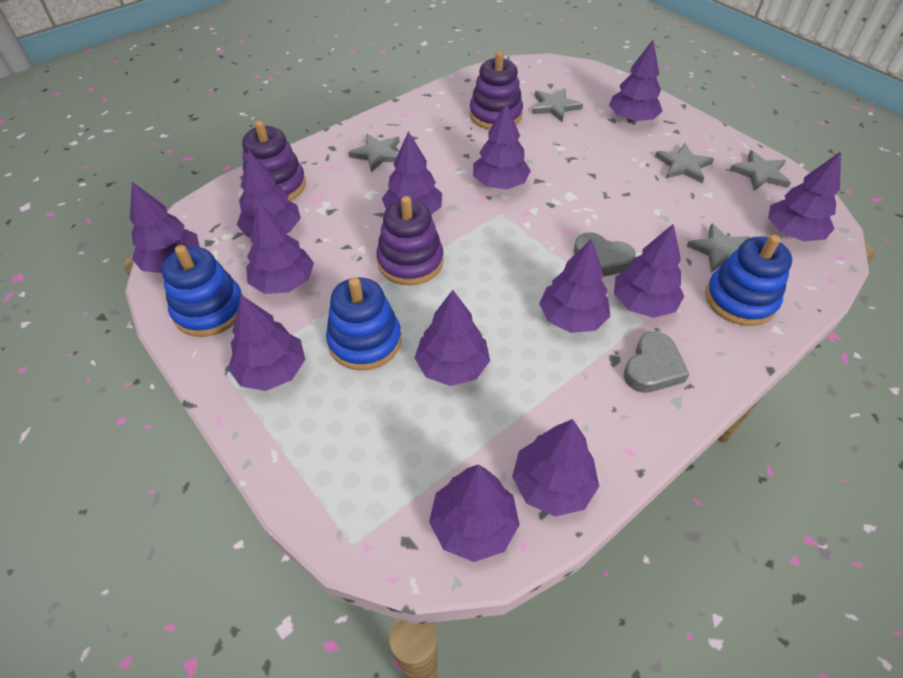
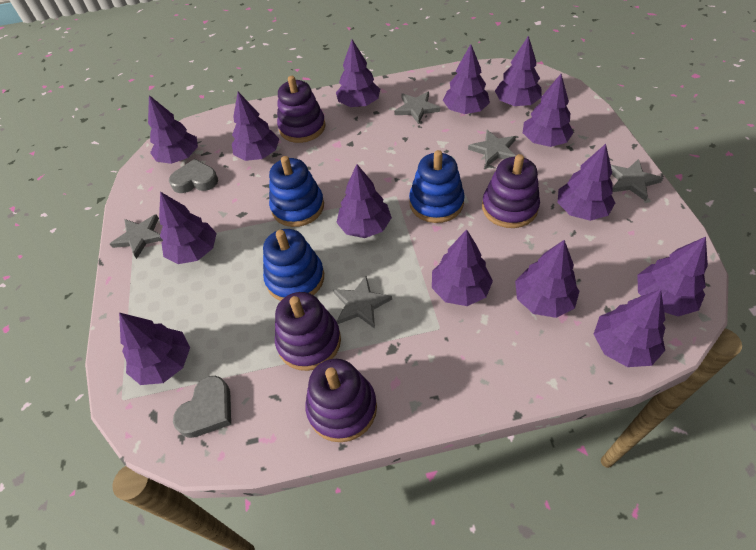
purple stacking toy: 3 -> 4
purple tree: 13 -> 14

